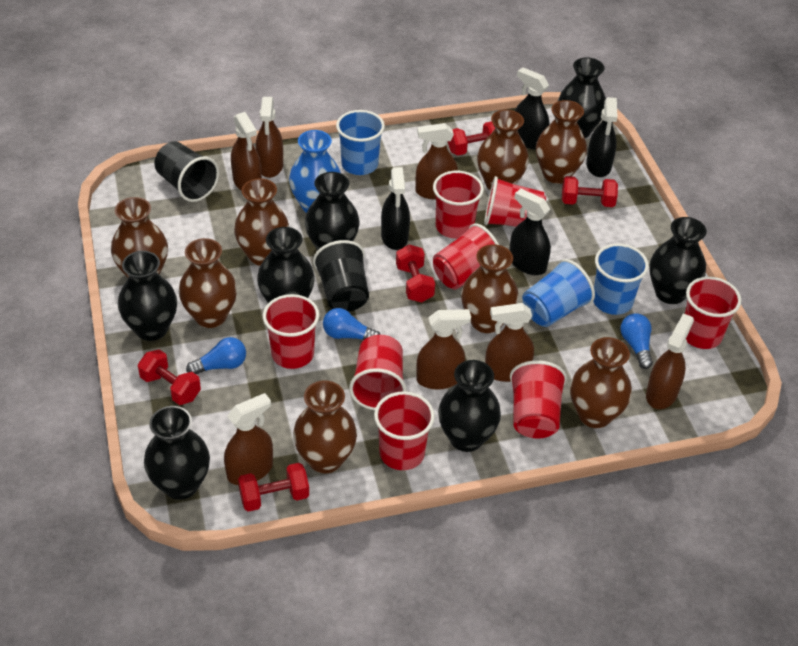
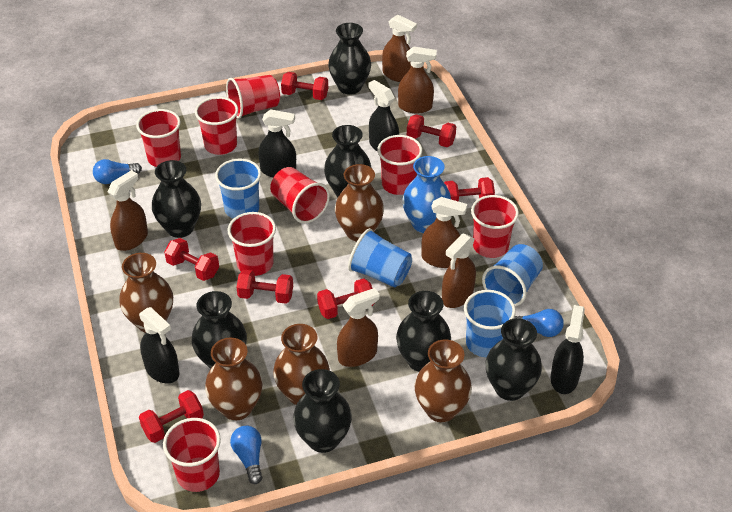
black cup: 2 -> 0
blue cup: 3 -> 4
brown spray bottle: 7 -> 6
brown vase: 8 -> 5
red dumbbell: 5 -> 7

